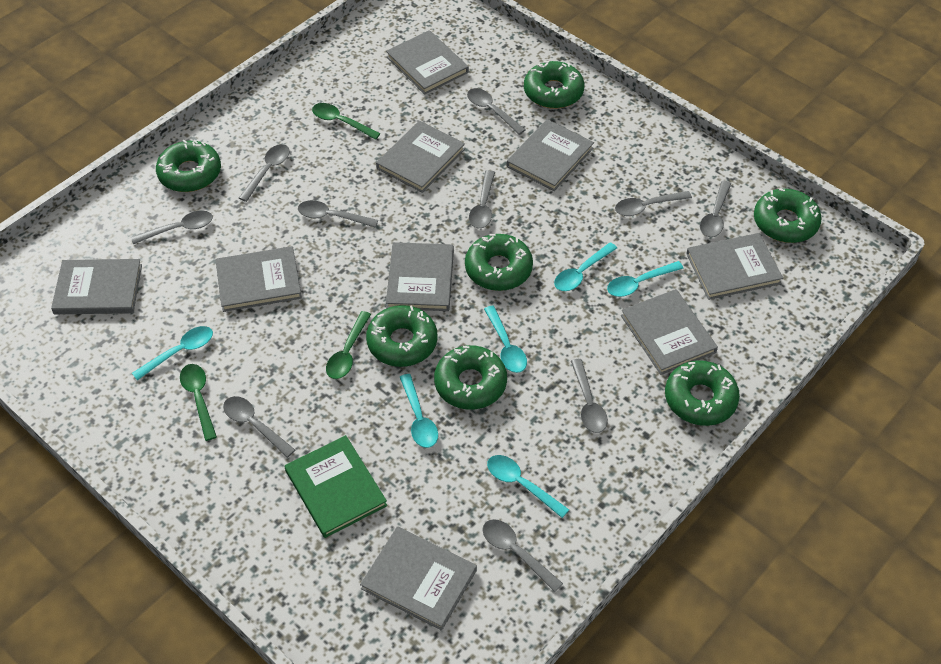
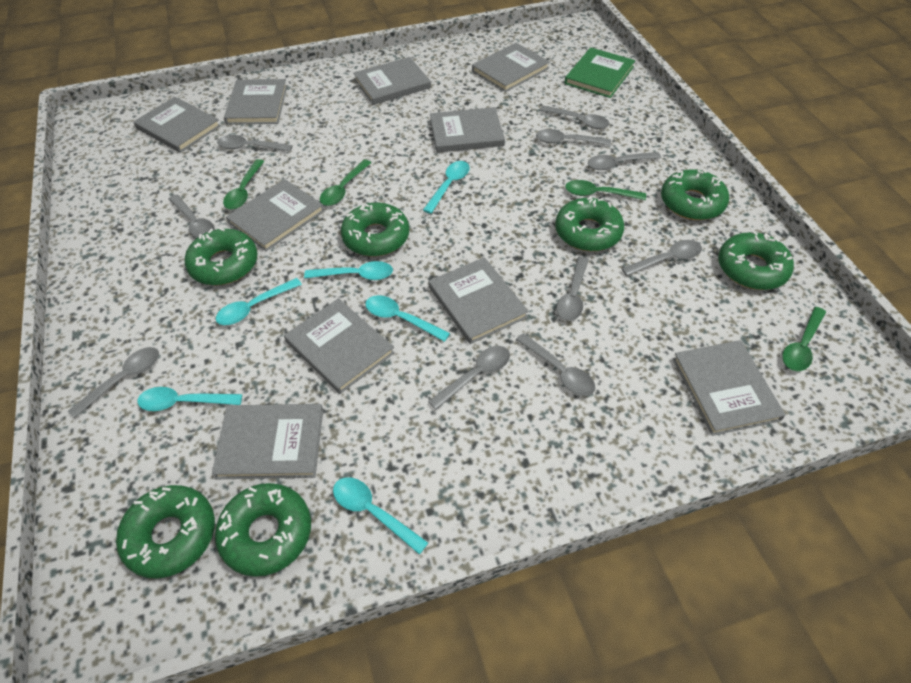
green spoon: 3 -> 4
grey book: 9 -> 10

